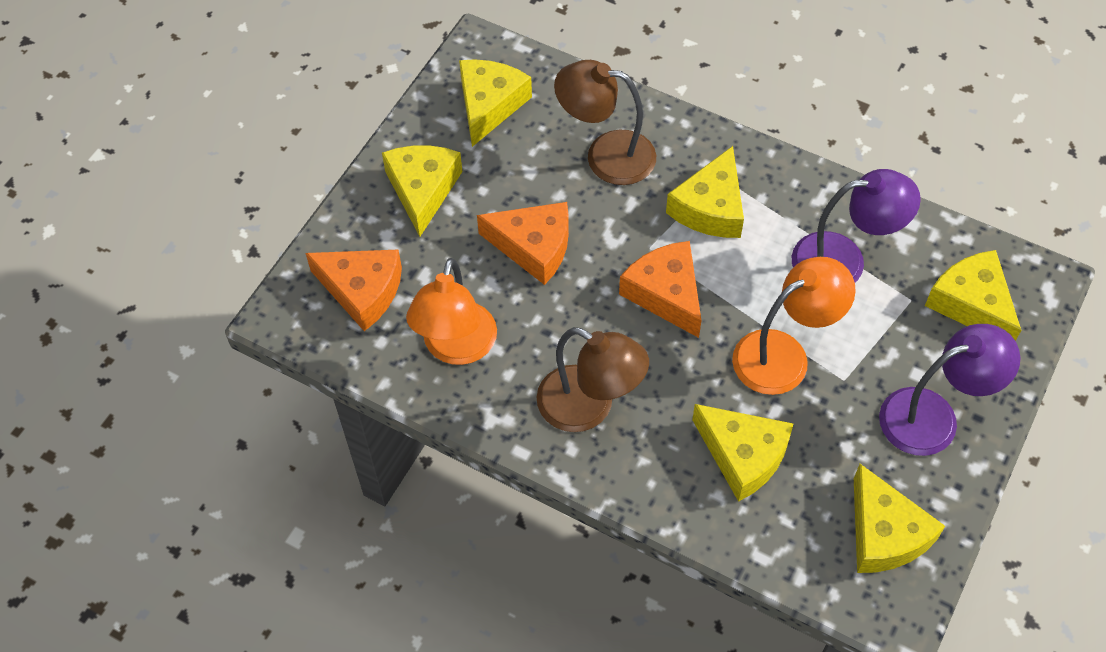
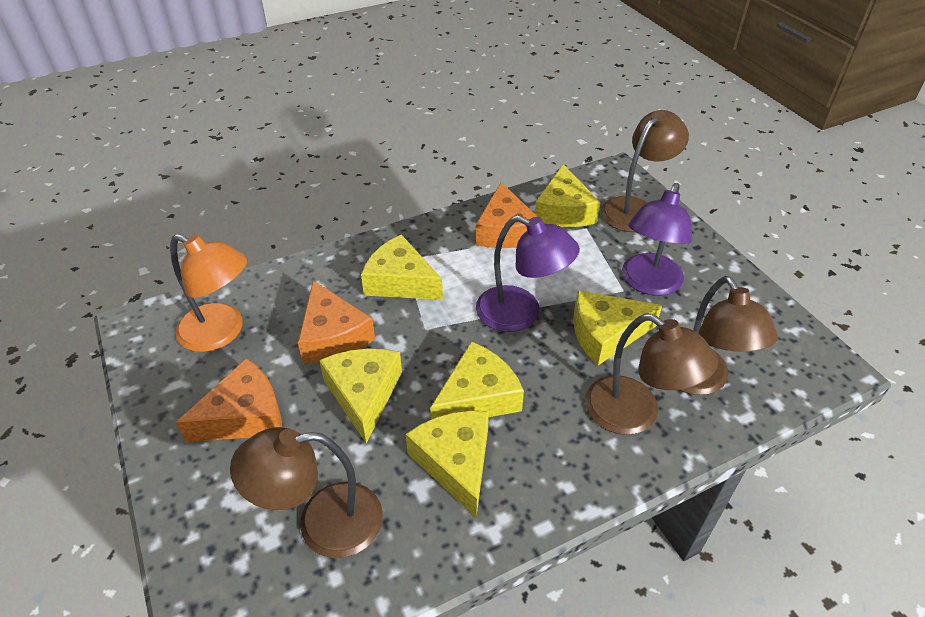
brown lamp: 2 -> 4
orange lamp: 2 -> 1

